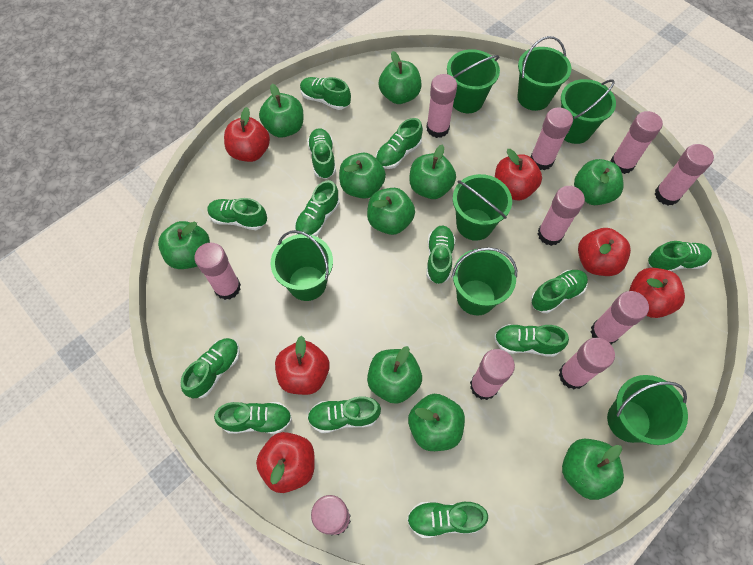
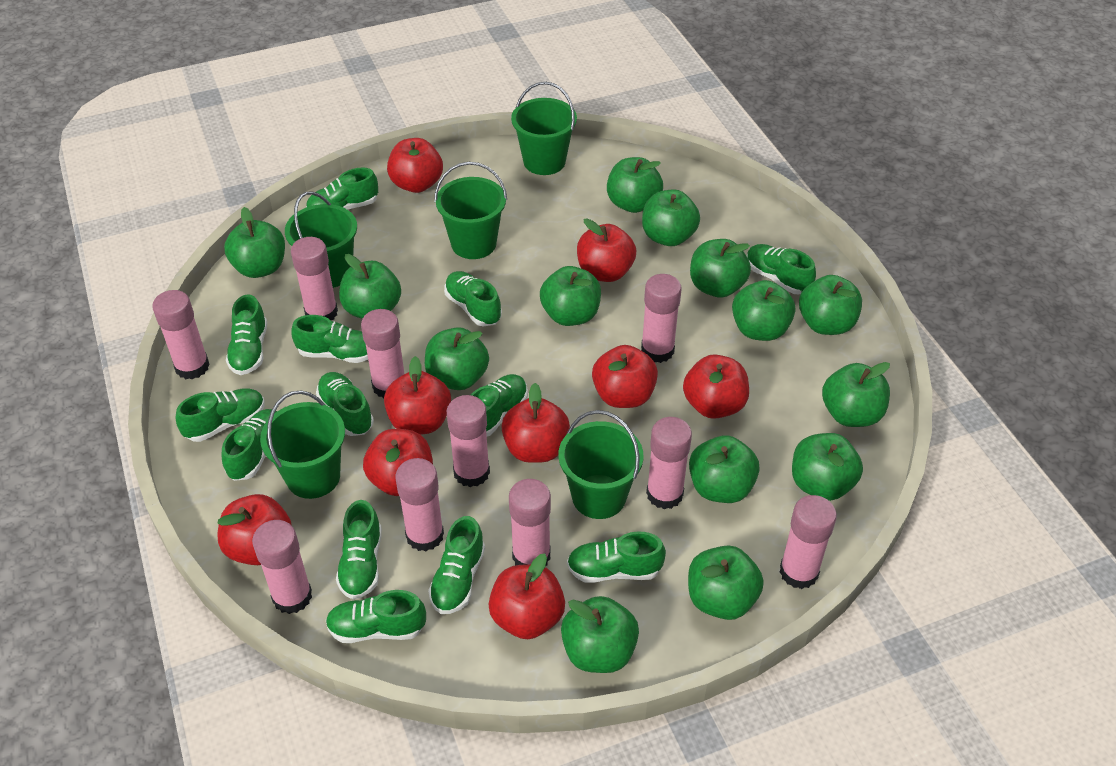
green apple: 10 -> 14
green bucket: 7 -> 5
red apple: 6 -> 9

